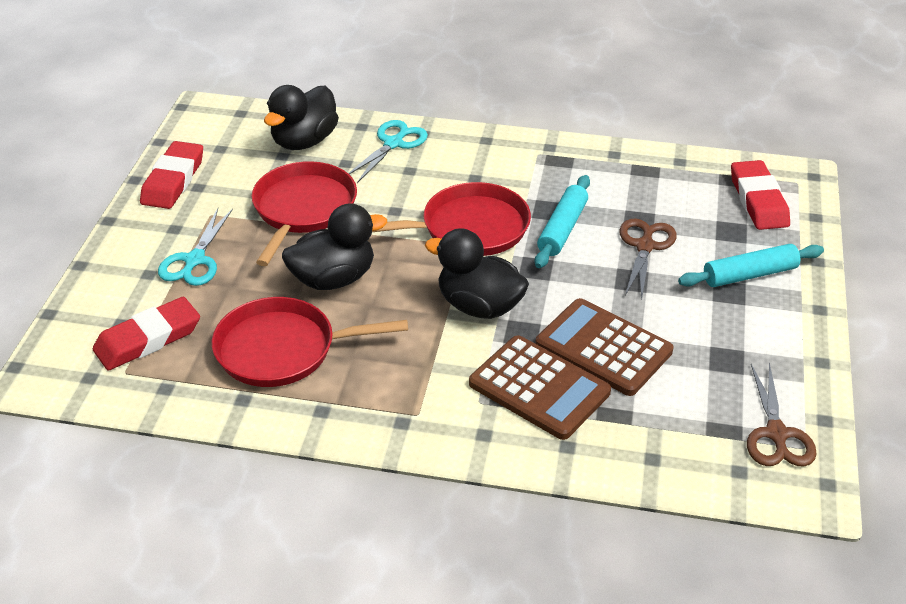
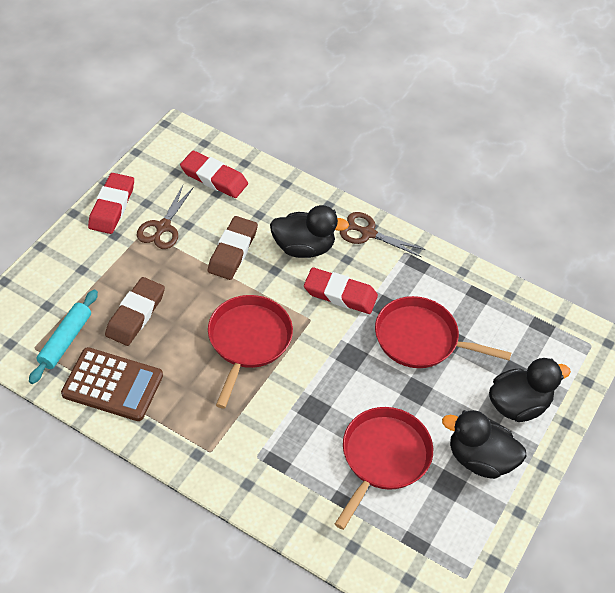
brown calculator: 2 -> 1
brown eraser: 0 -> 2
turquoise rolling pin: 2 -> 1
turquoise scissors: 2 -> 0

